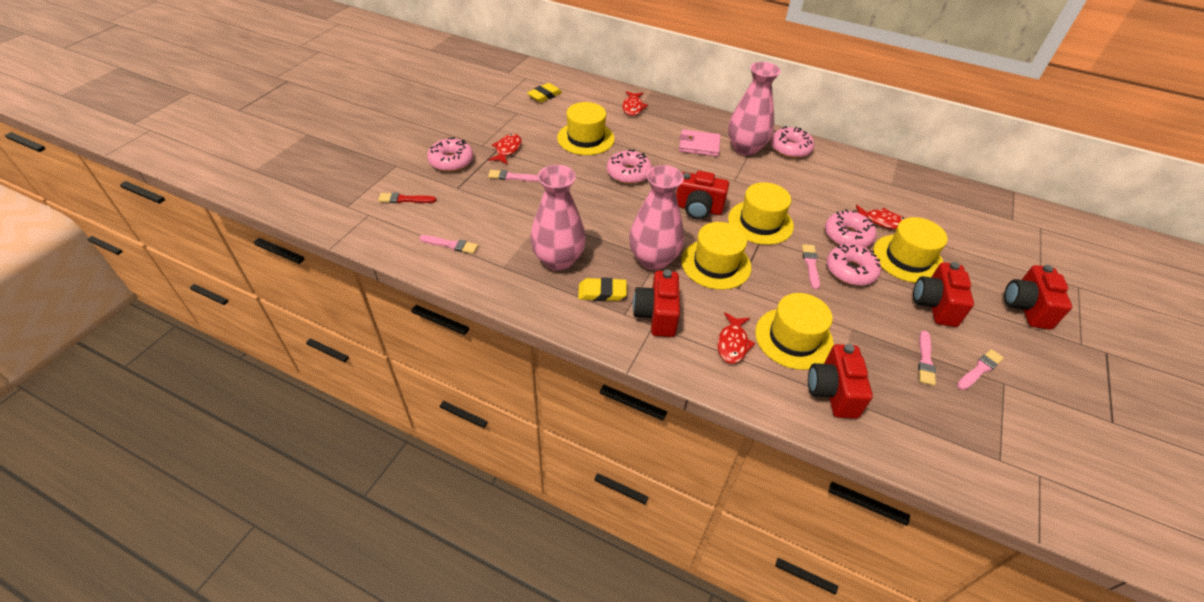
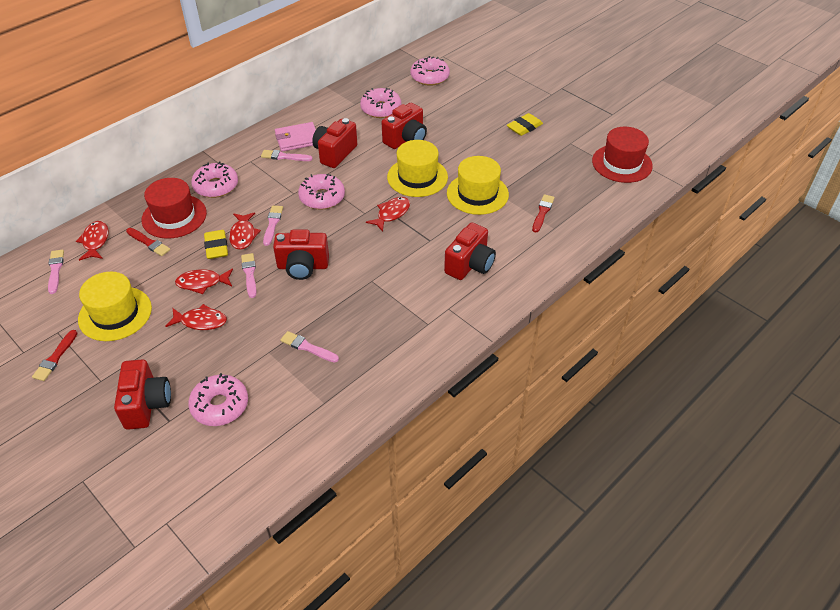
pink vase: 3 -> 0
red brush: 1 -> 3
red fish: 4 -> 5
red hat: 0 -> 2
yellow hat: 5 -> 3

